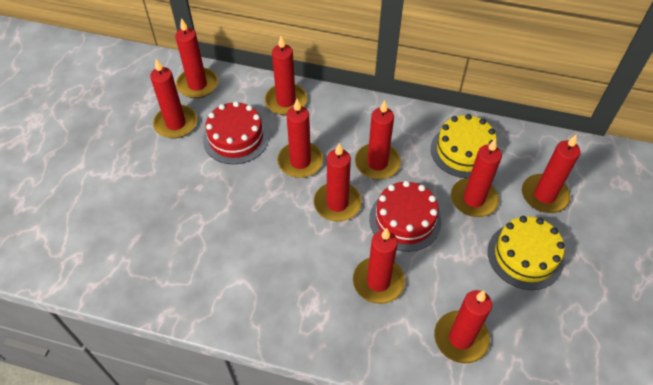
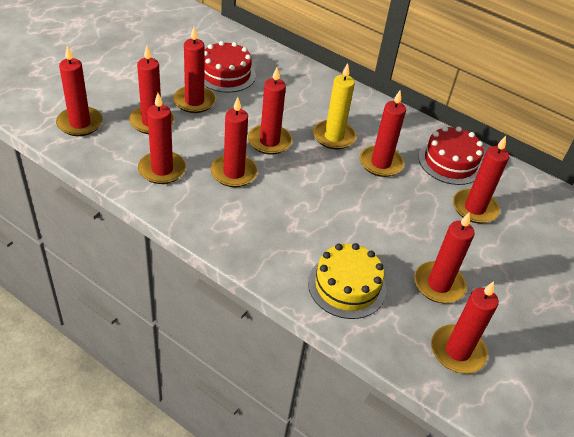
yellow cake: 2 -> 1
yellow candle: 0 -> 1

